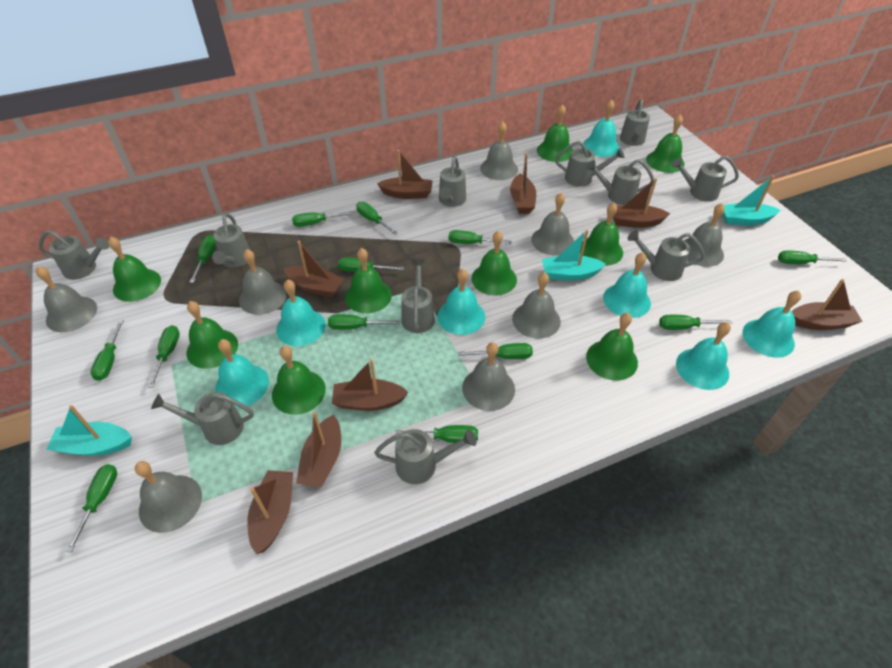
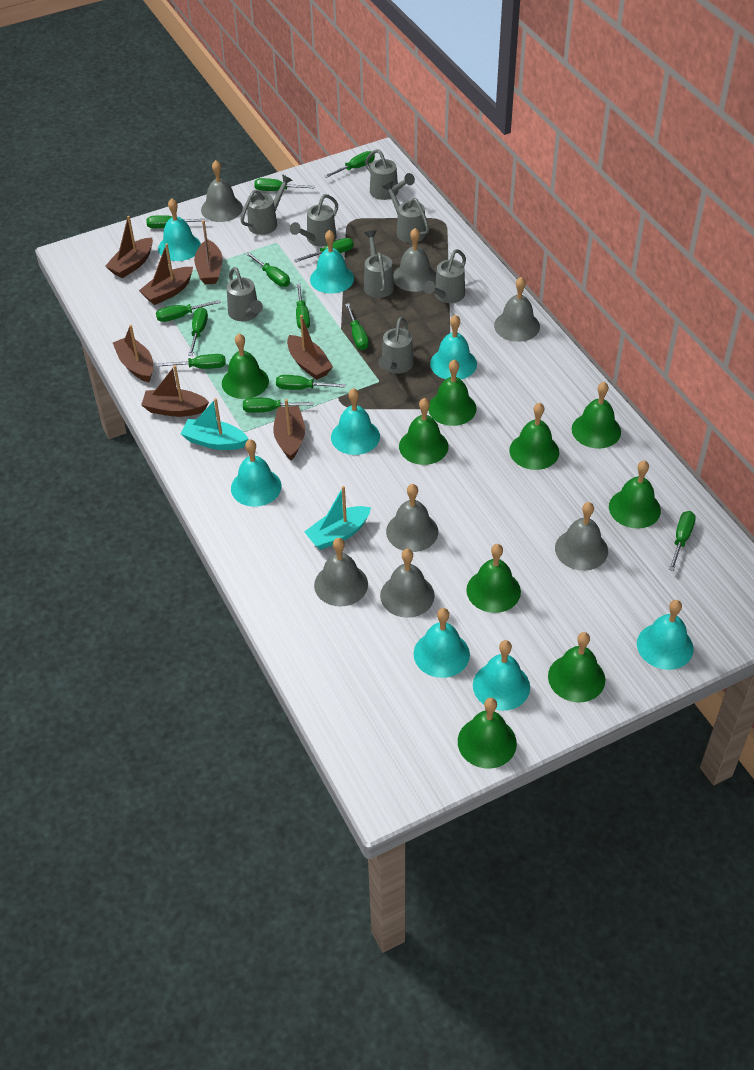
brown boat: 8 -> 7
grey bell: 8 -> 7
grey watering can: 11 -> 8
turquoise bell: 7 -> 8
turquoise boat: 3 -> 2

